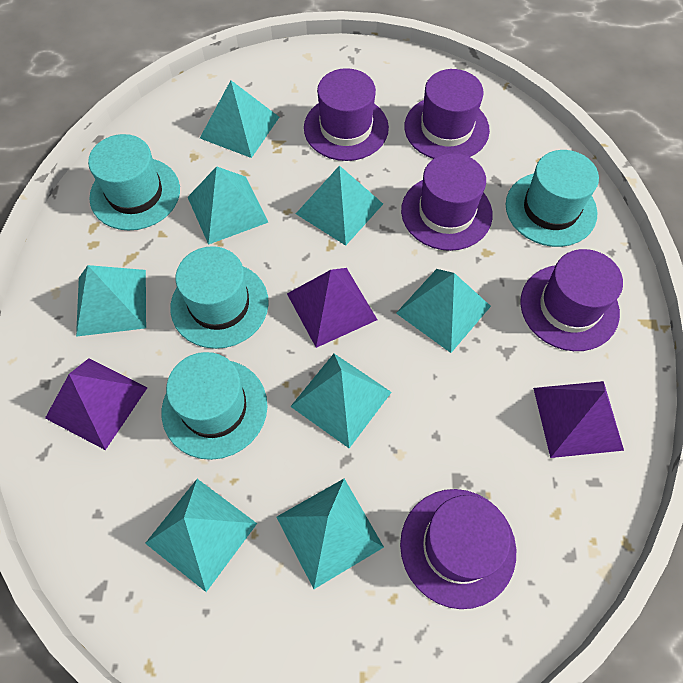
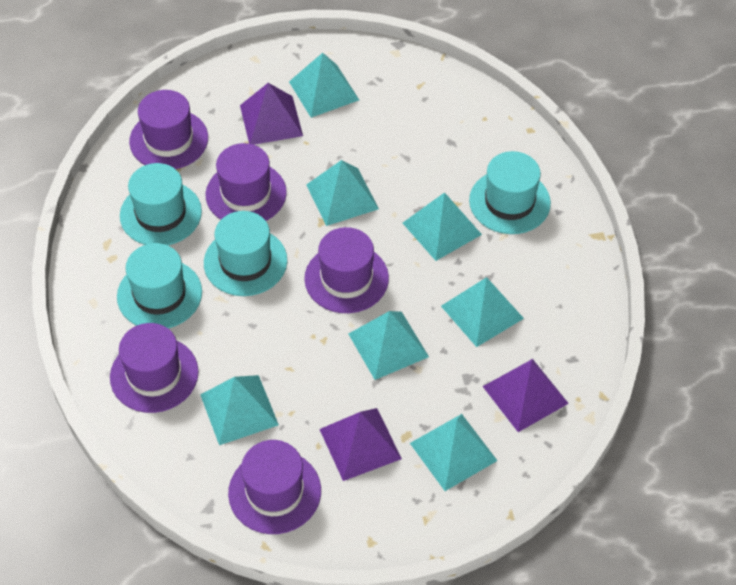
turquoise pyramid: 8 -> 7

